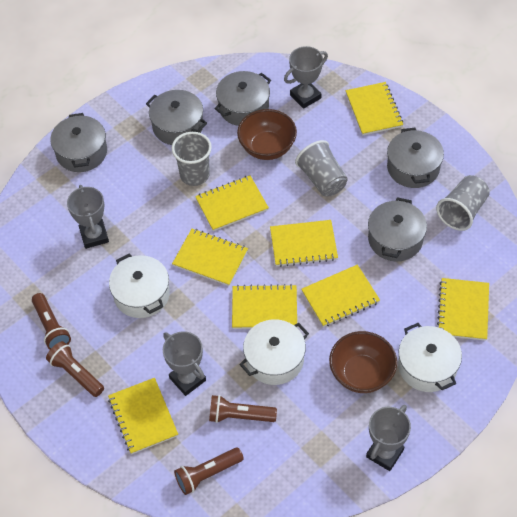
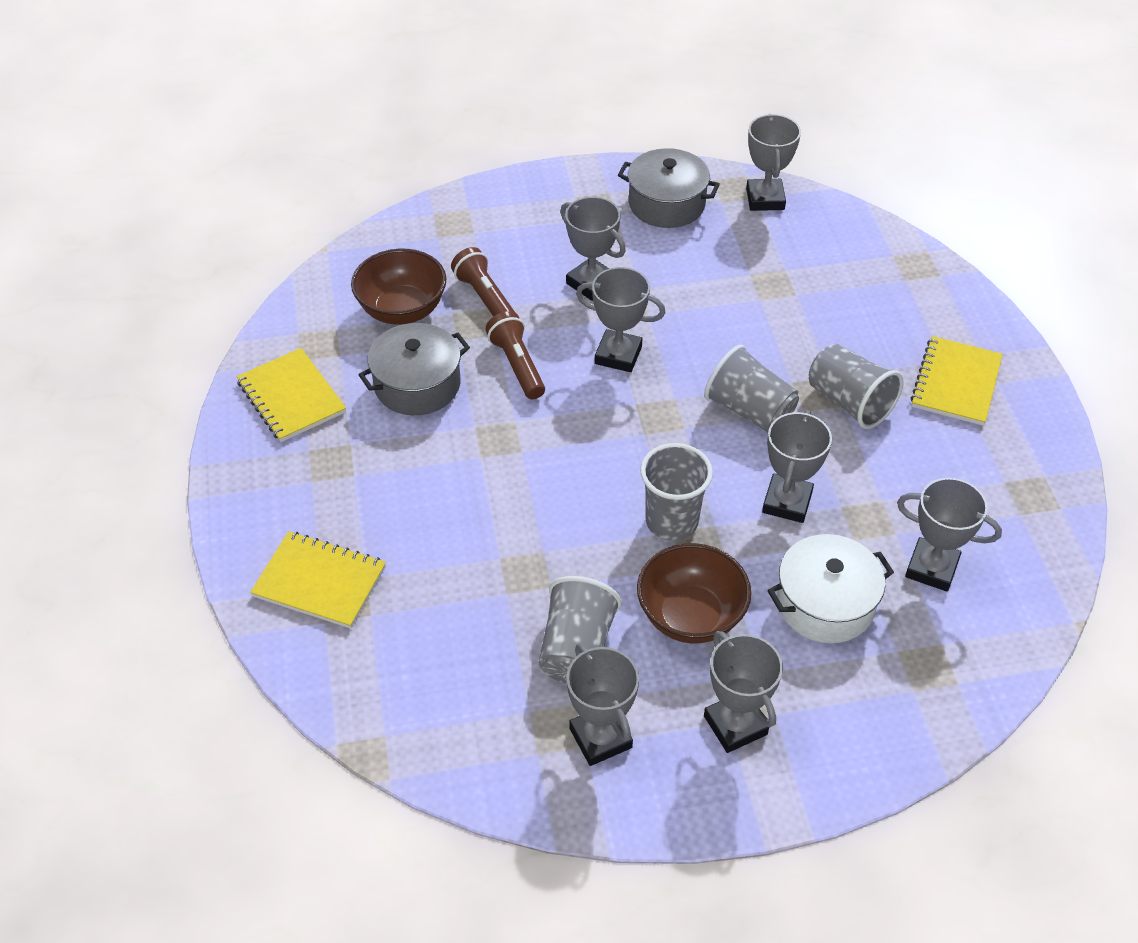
brown flashlight: 4 -> 2
grey cup: 3 -> 4
grey pot: 5 -> 2
grey trophy: 4 -> 7
white pot: 3 -> 1
yellow notebook: 8 -> 3

